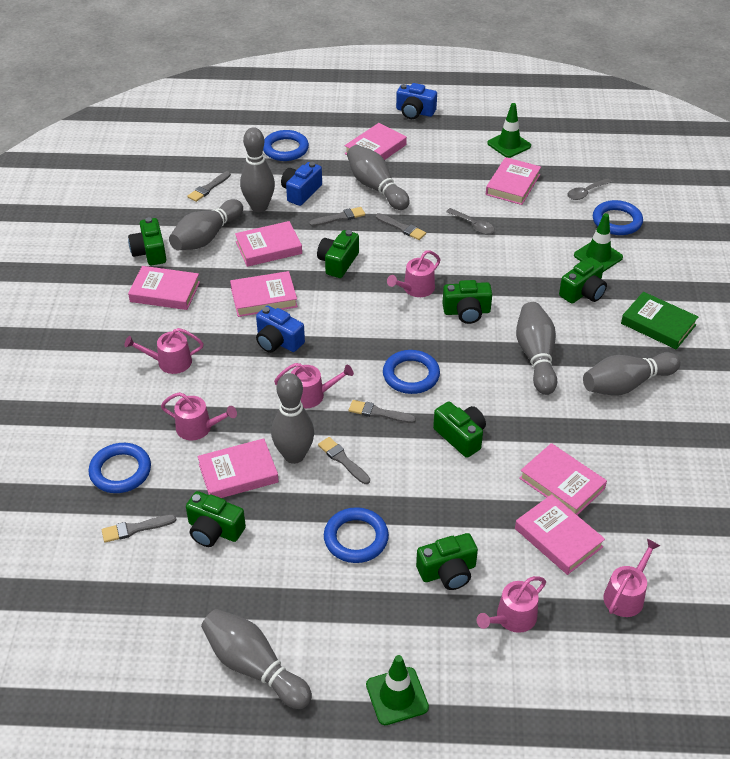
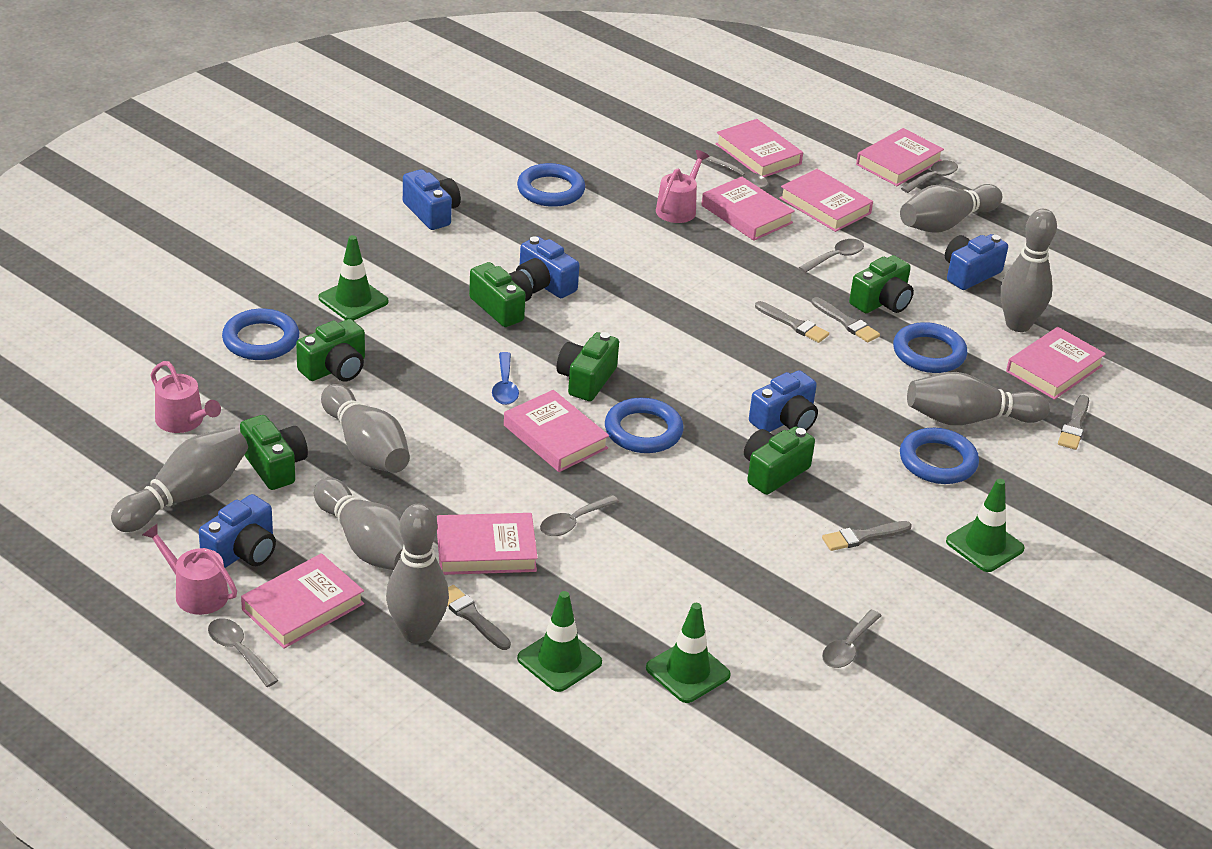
blue camera: 3 -> 5
blue spoon: 0 -> 1
green book: 1 -> 0
green camera: 7 -> 6
green traffic cone: 3 -> 4
grey brush: 6 -> 5
grey spoon: 2 -> 6
pink watering can: 6 -> 3

